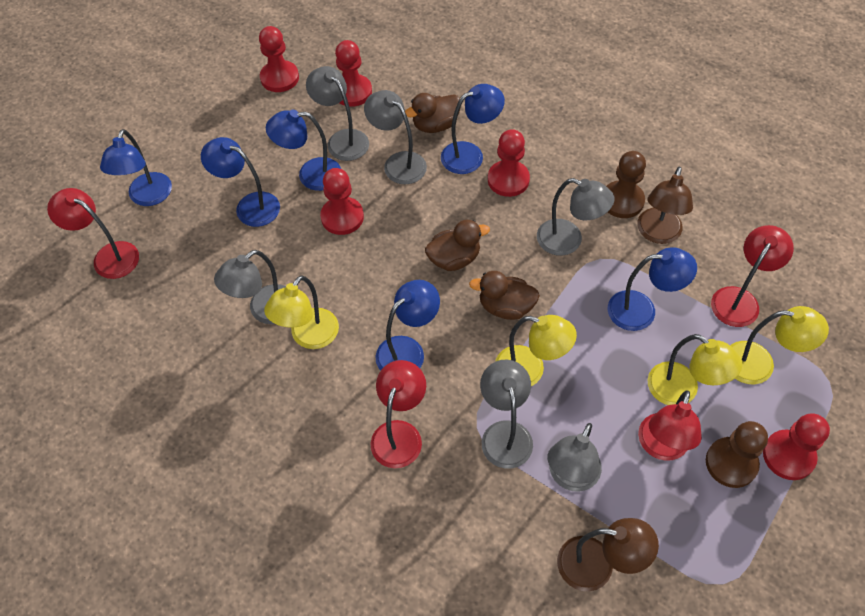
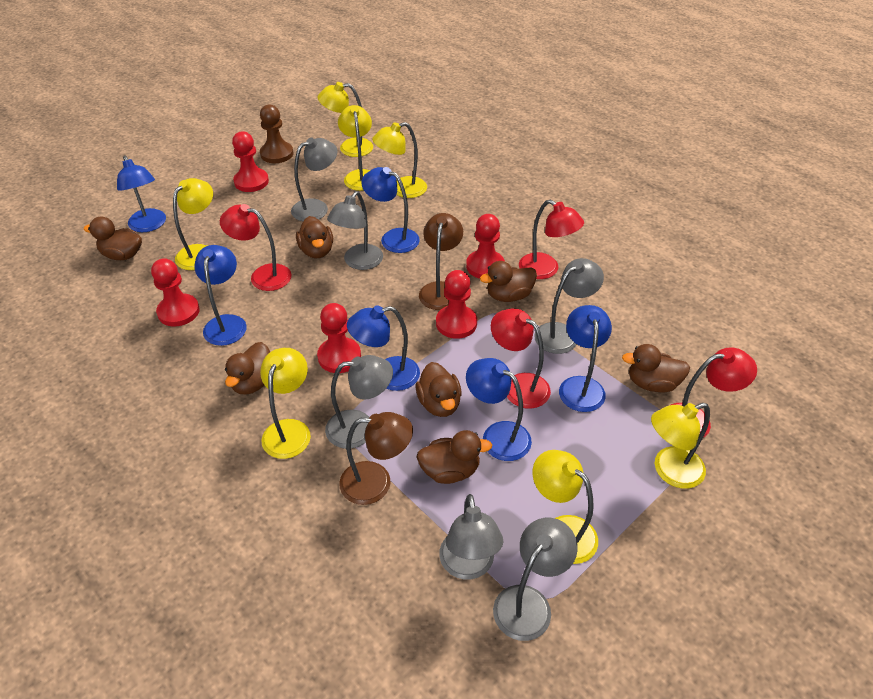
brown duck: 3 -> 7
brown pawn: 2 -> 1
yellow lamp: 4 -> 7

